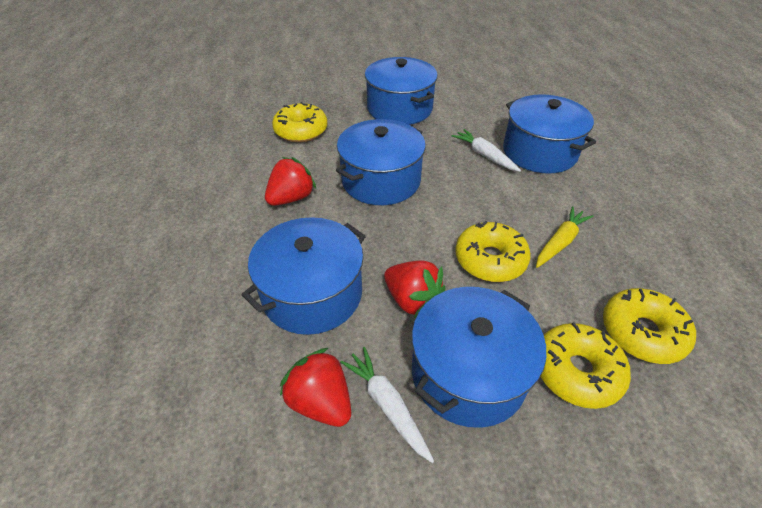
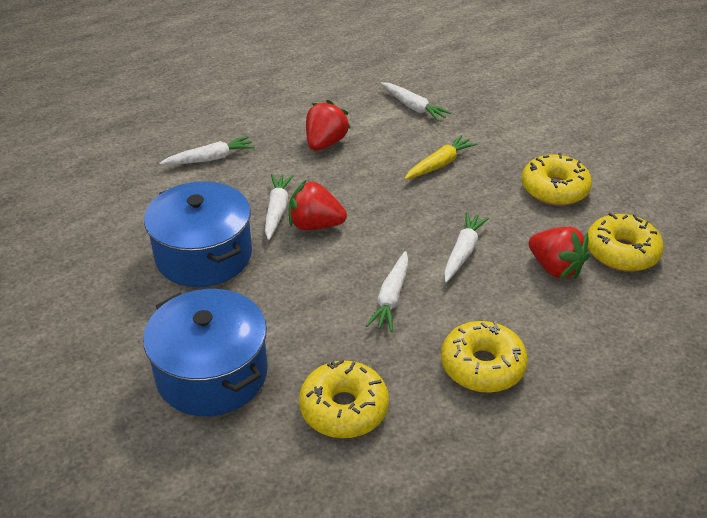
blue pot: 5 -> 2
white carrot: 2 -> 5

